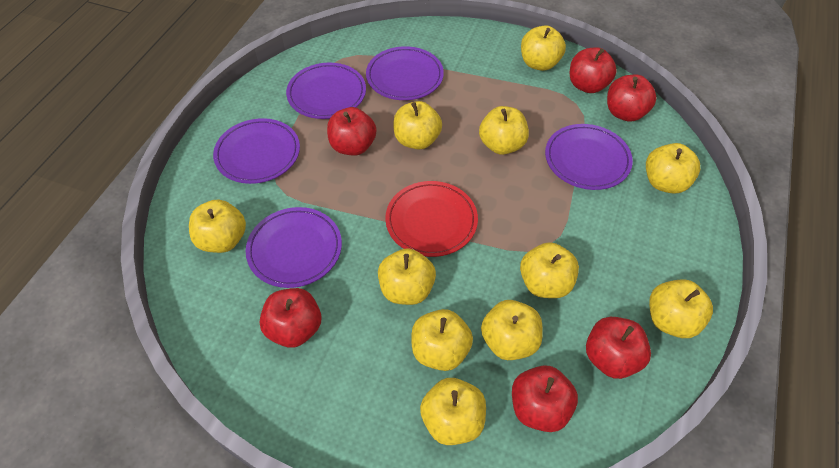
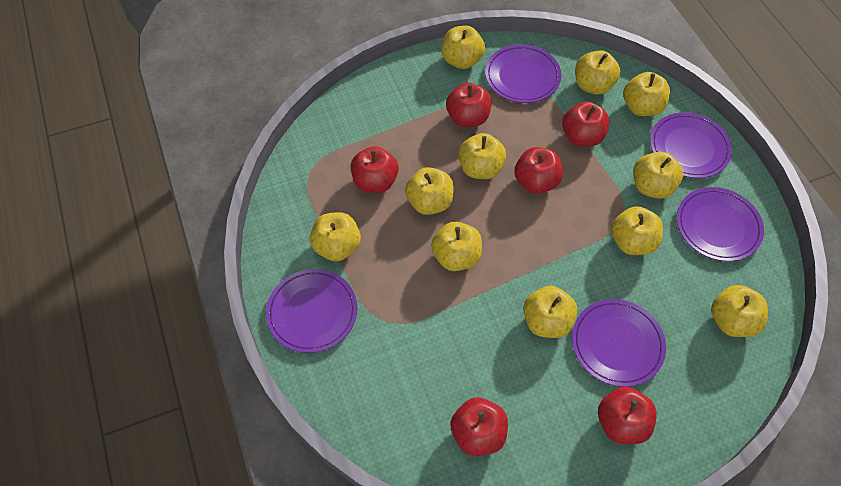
red plate: 1 -> 0

